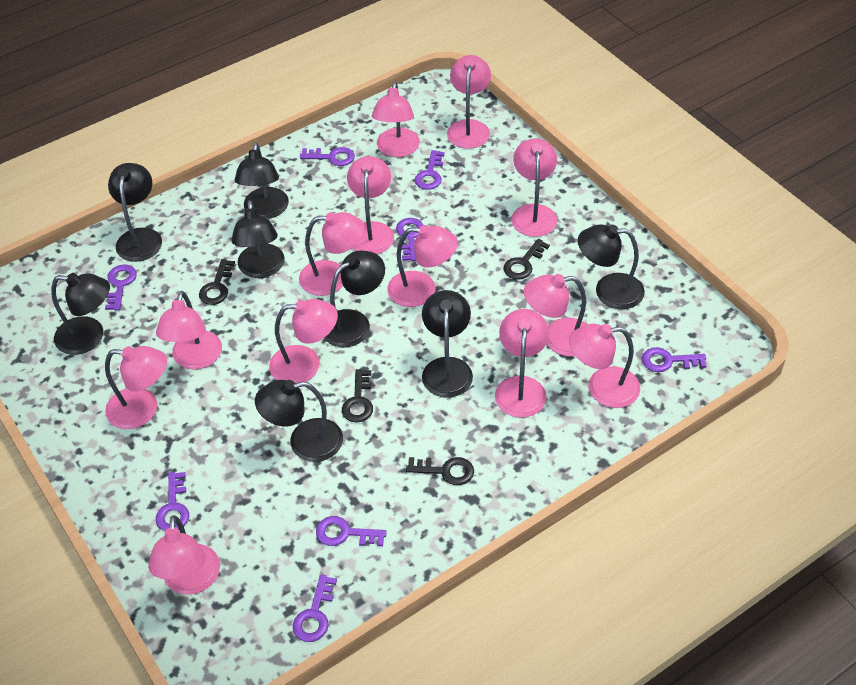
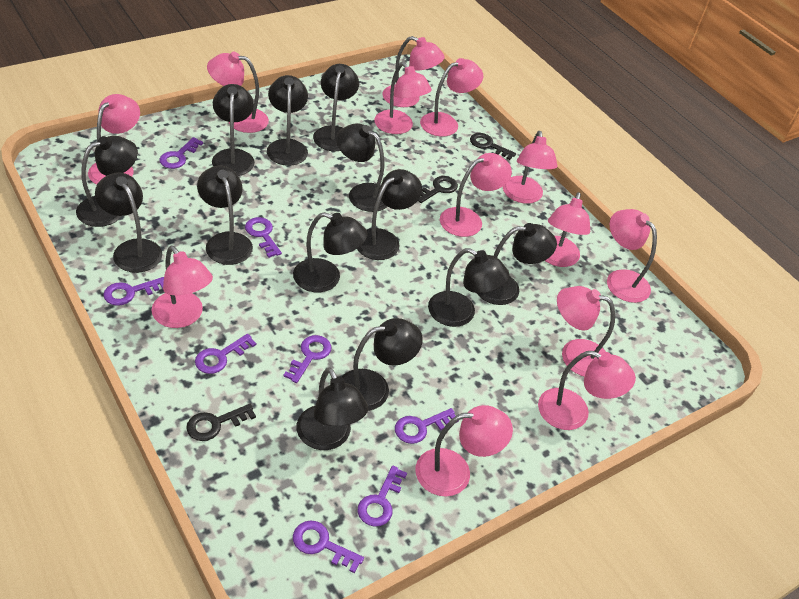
black key: 4 -> 3
black lamp: 8 -> 13

